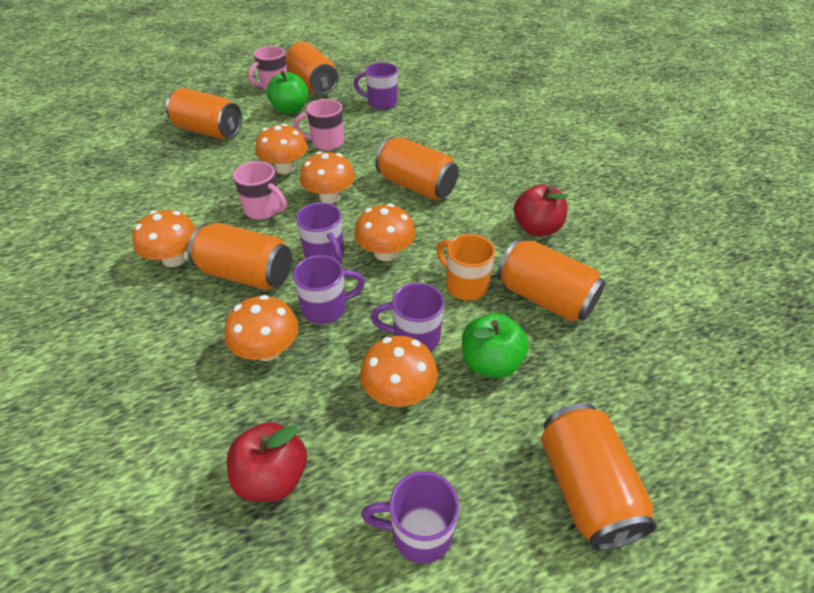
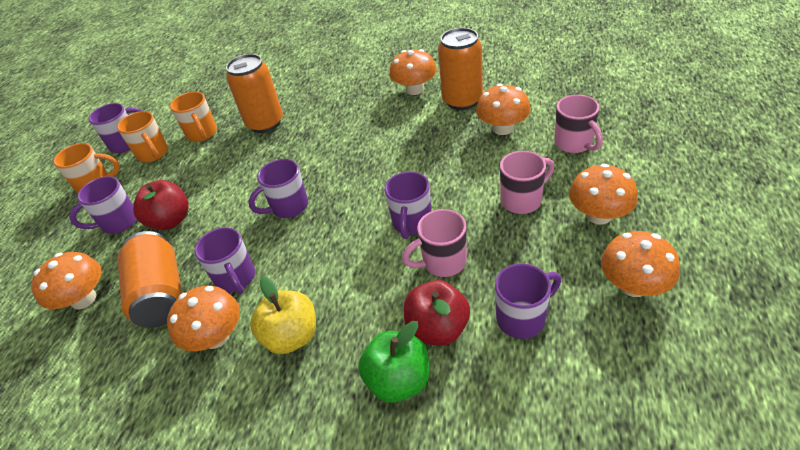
green apple: 2 -> 1
orange can: 6 -> 3
orange mug: 1 -> 3
purple mug: 5 -> 6
yellow apple: 0 -> 1

